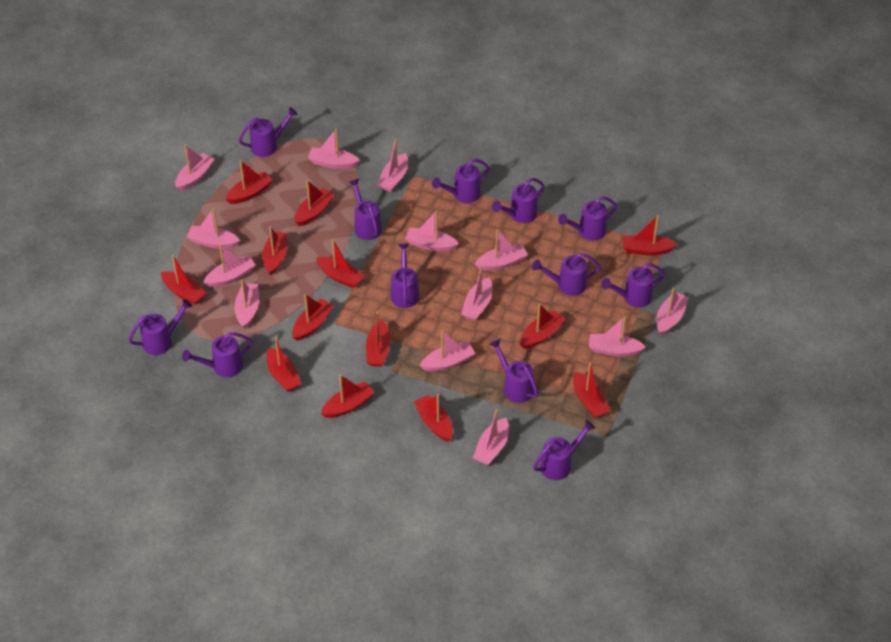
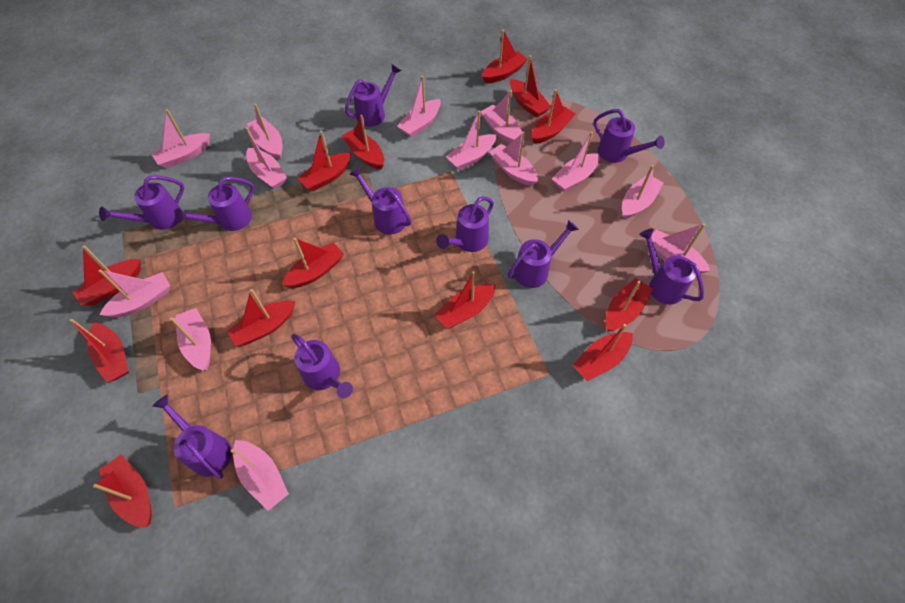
purple watering can: 12 -> 10

